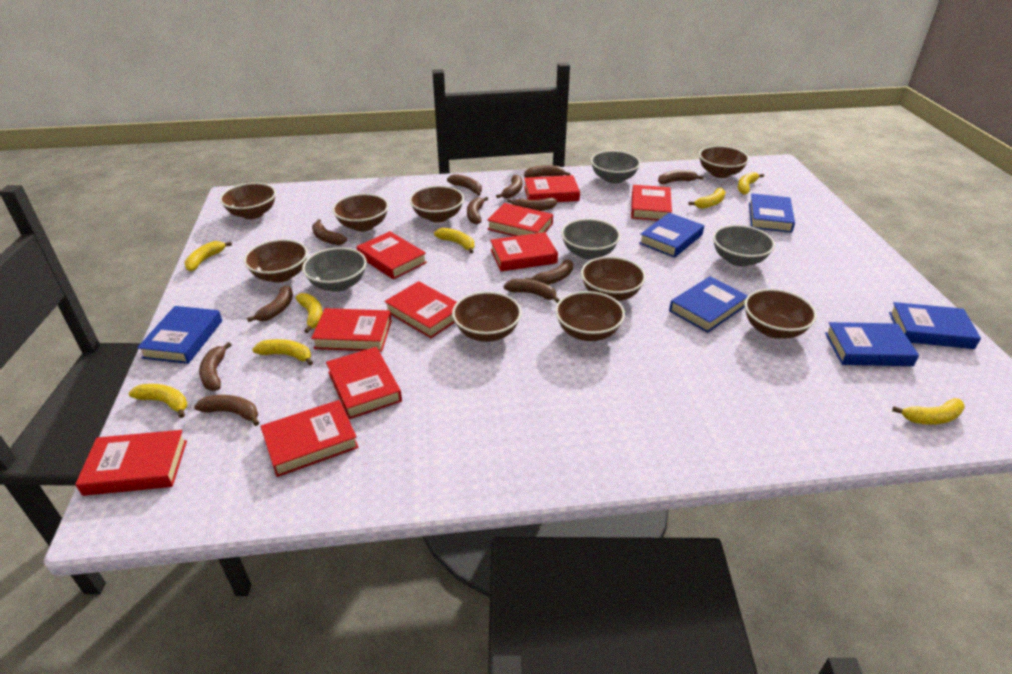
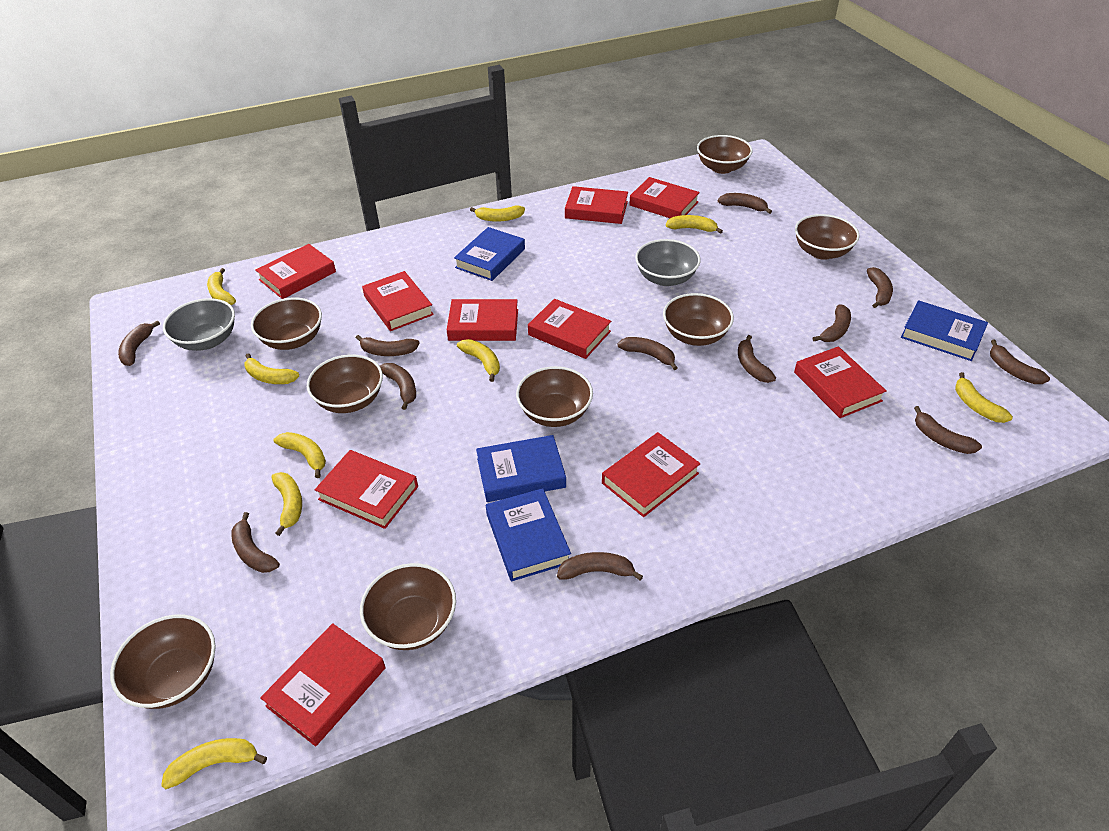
blue book: 6 -> 4
brown bowl: 9 -> 8
grey bowl: 4 -> 2
yellow banana: 8 -> 9

